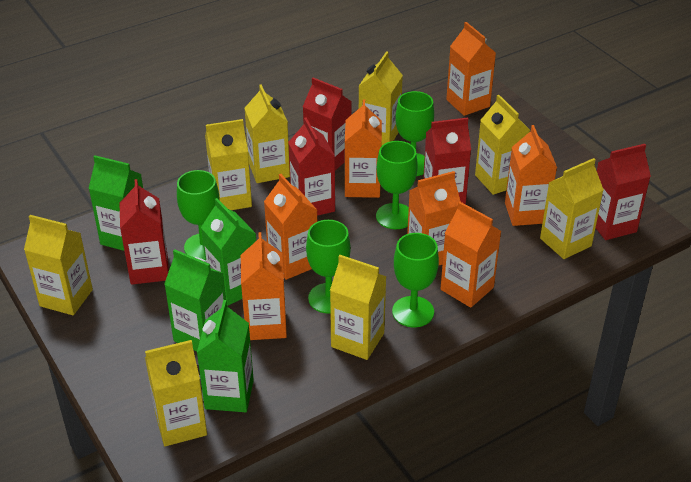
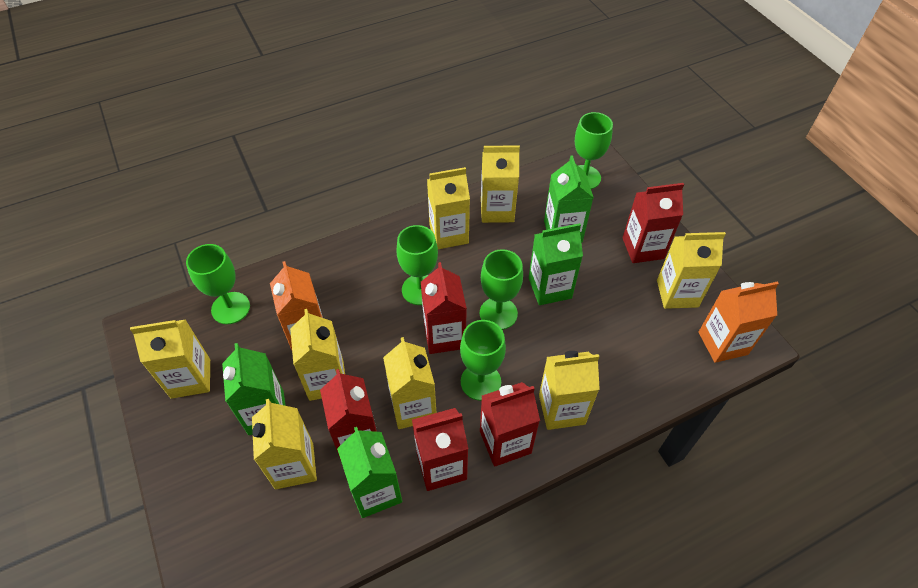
orange carton: 7 -> 2

